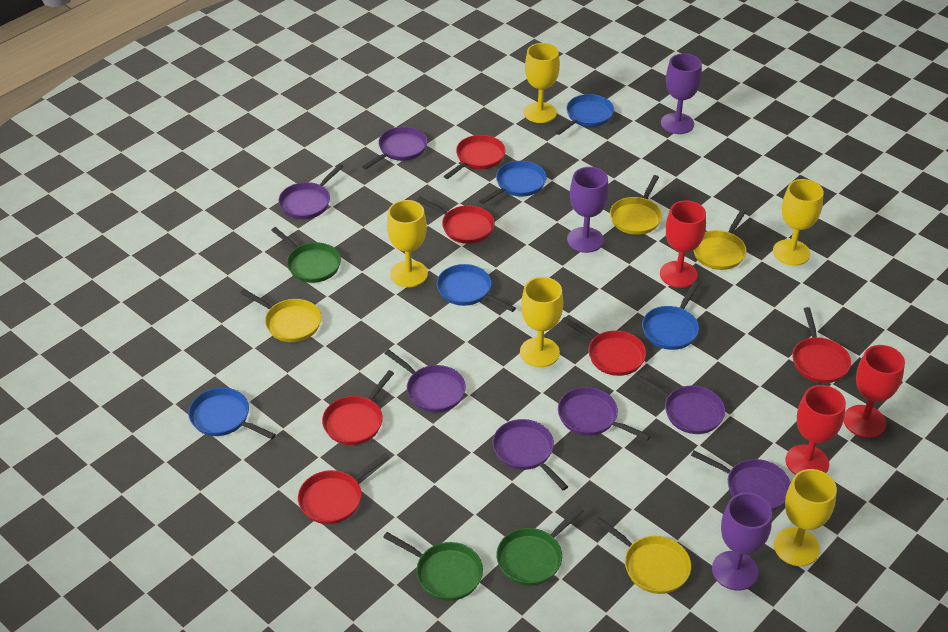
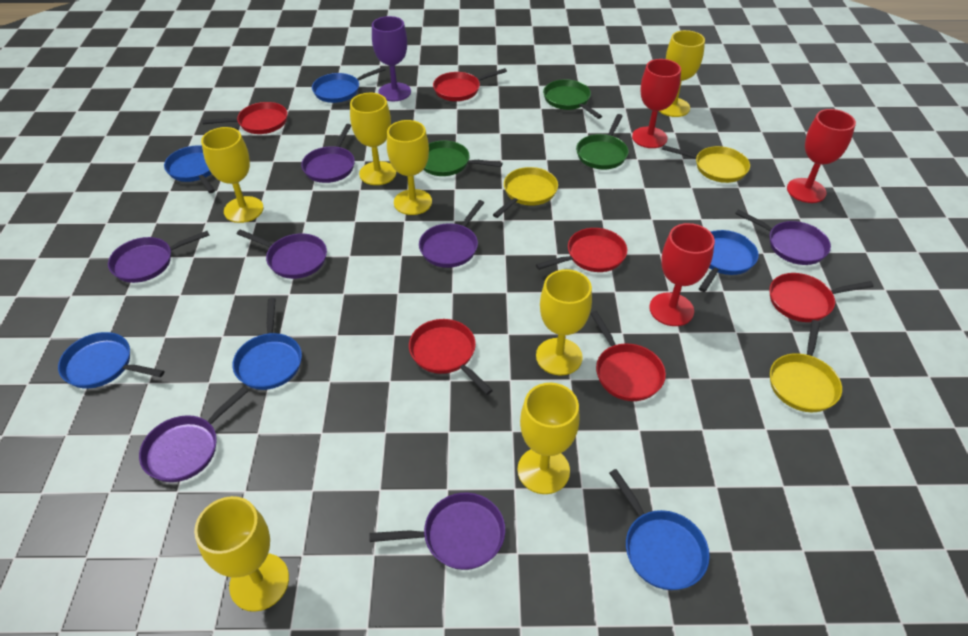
blue pan: 5 -> 6
purple goblet: 3 -> 1
yellow goblet: 5 -> 7
yellow pan: 4 -> 3

